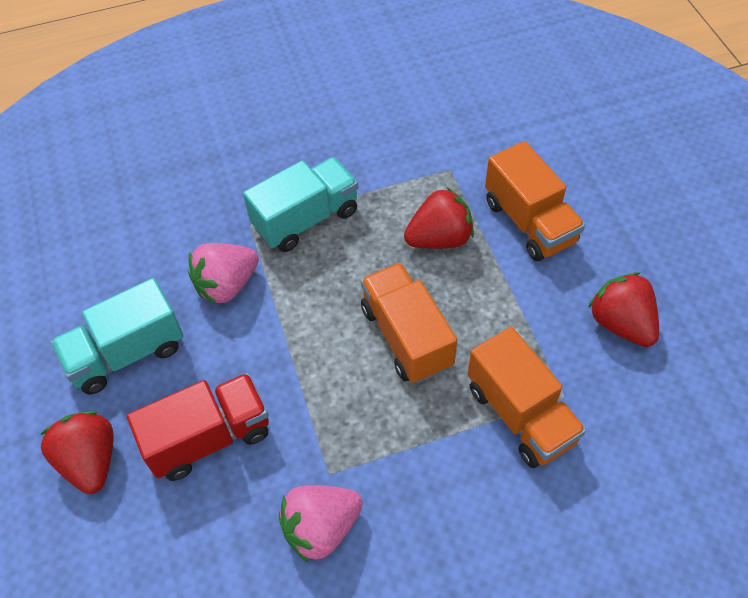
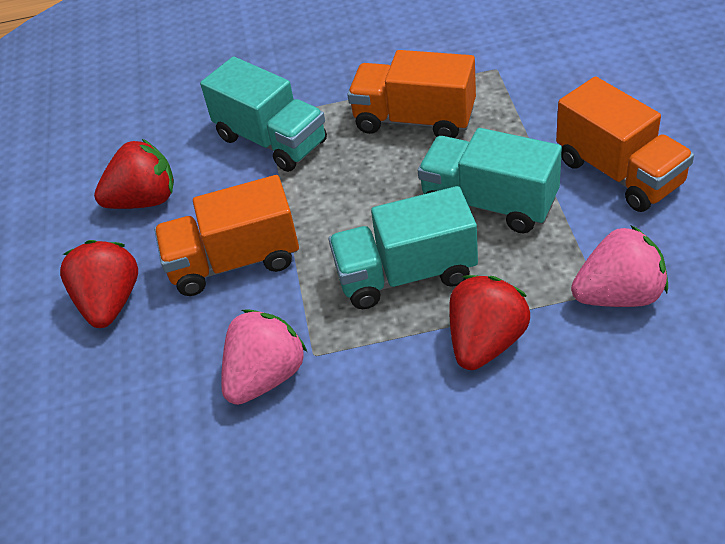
red truck: 1 -> 0
turquoise truck: 2 -> 3

